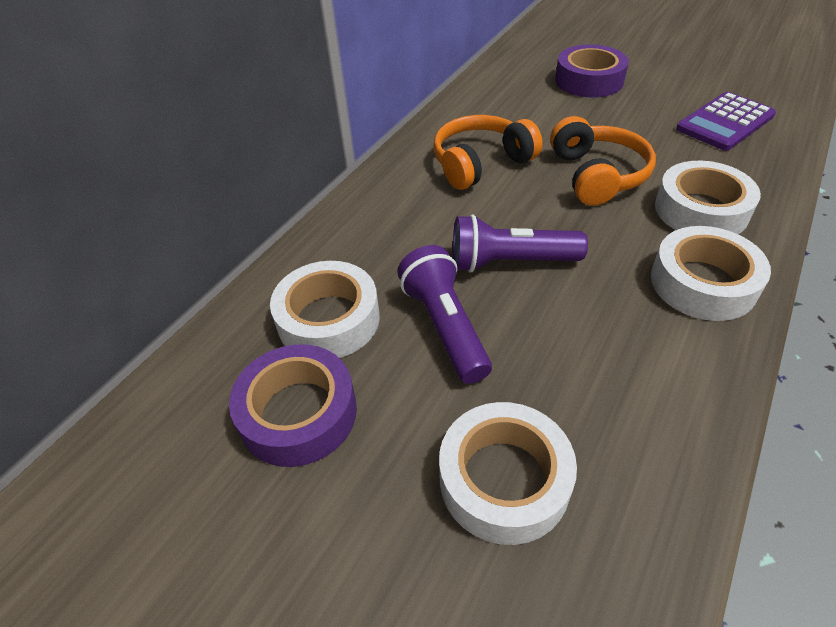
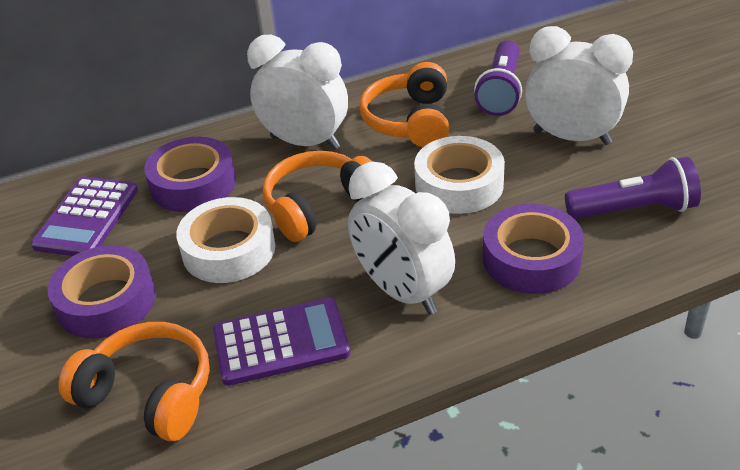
orange headphones: 2 -> 3
purple calculator: 1 -> 2
purple tape: 2 -> 3
white clock: 0 -> 3
white tape: 4 -> 2

